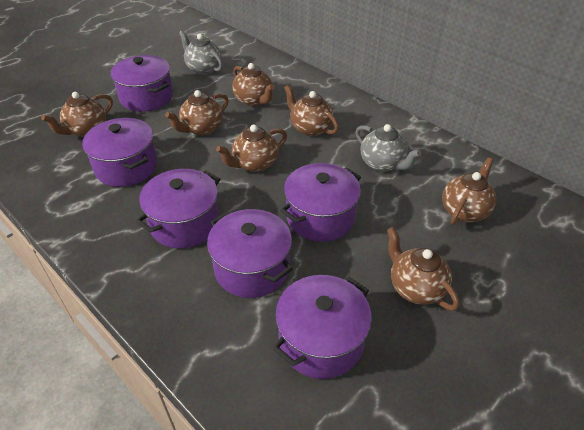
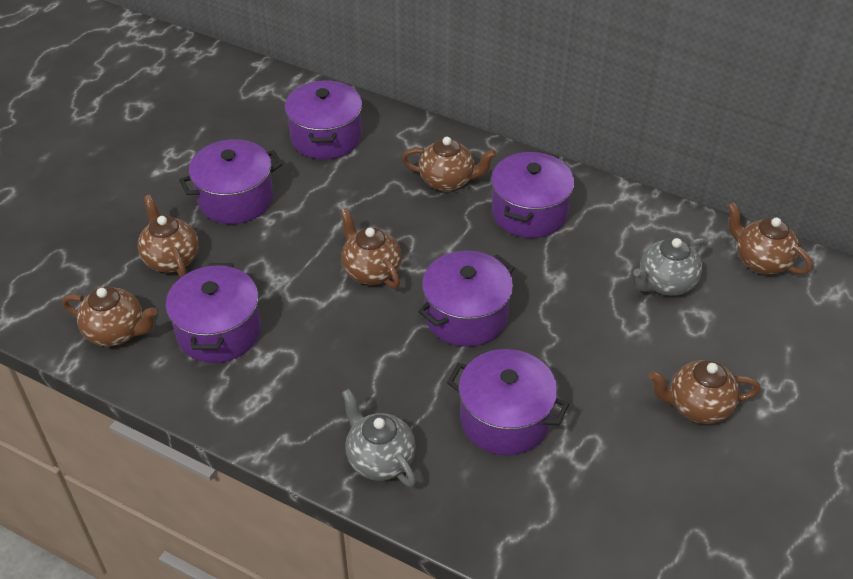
brown teapot: 7 -> 6

